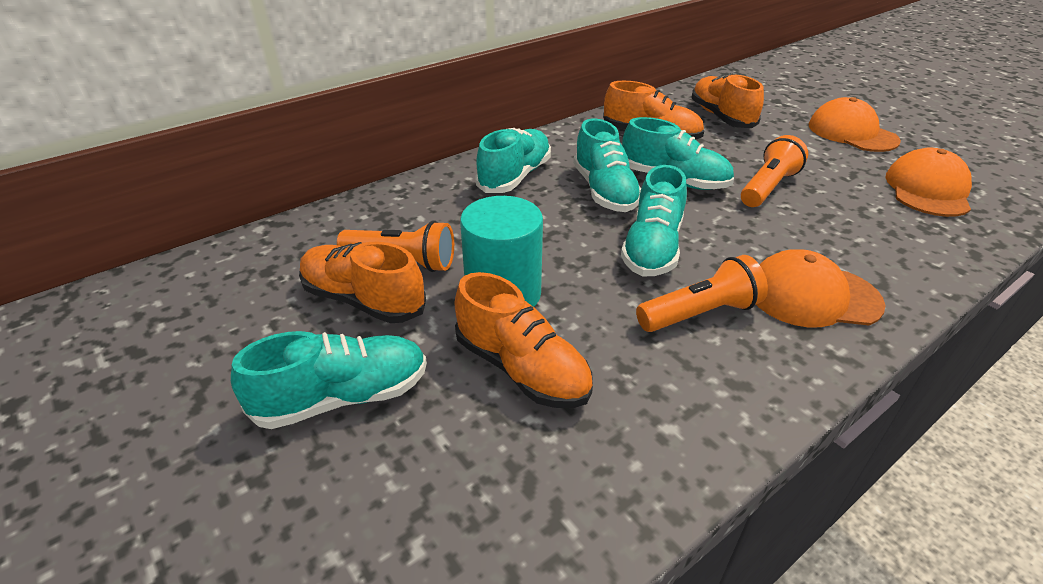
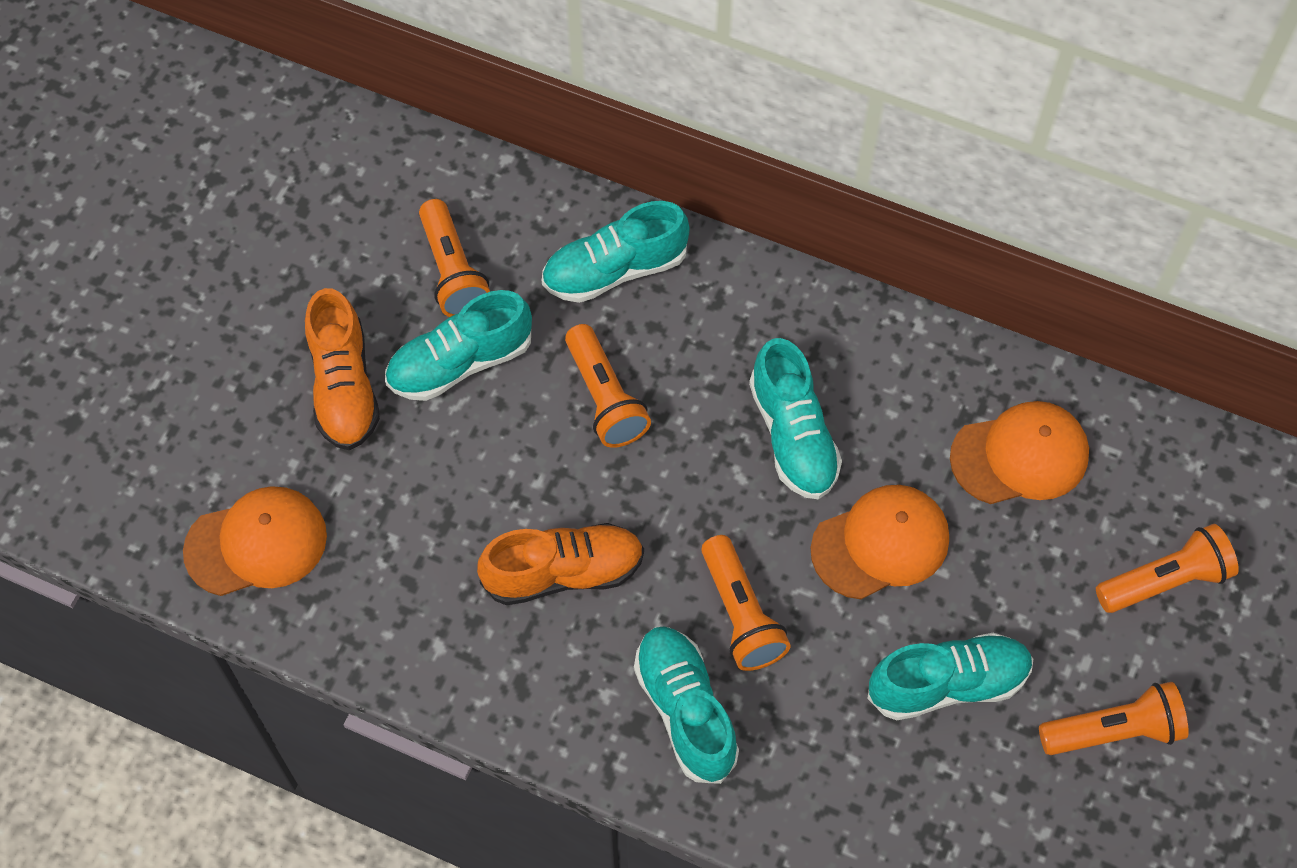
orange flashlight: 3 -> 5
orange shoe: 4 -> 2
turquoise cylinder: 1 -> 0

